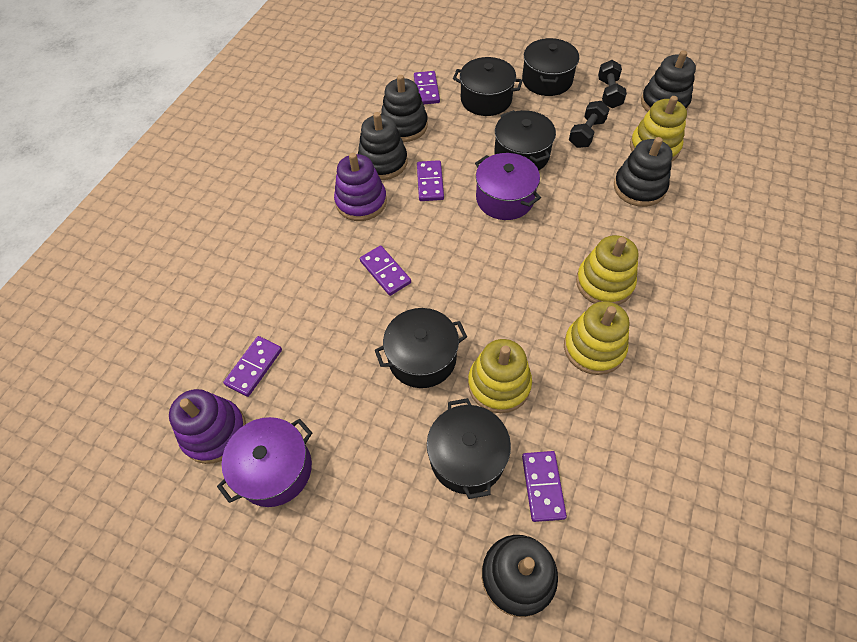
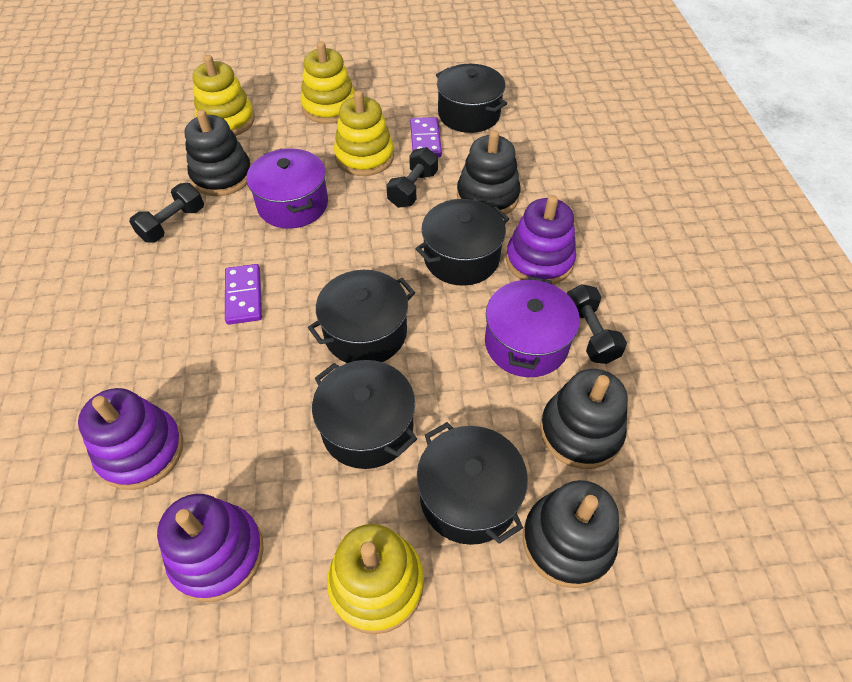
black dumbbell: 2 -> 3
black stacking toy: 5 -> 4
purple domino: 5 -> 2
purple stacking toy: 2 -> 3

